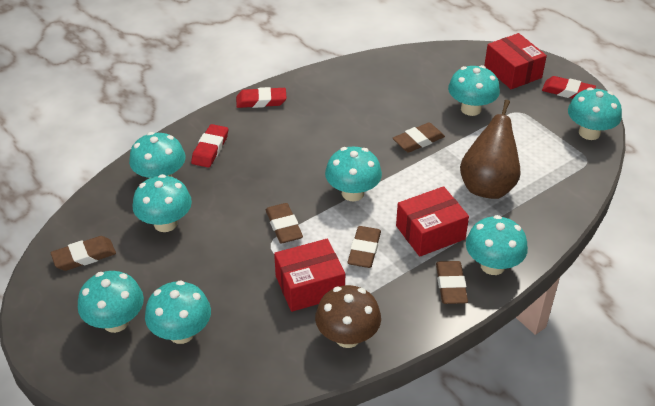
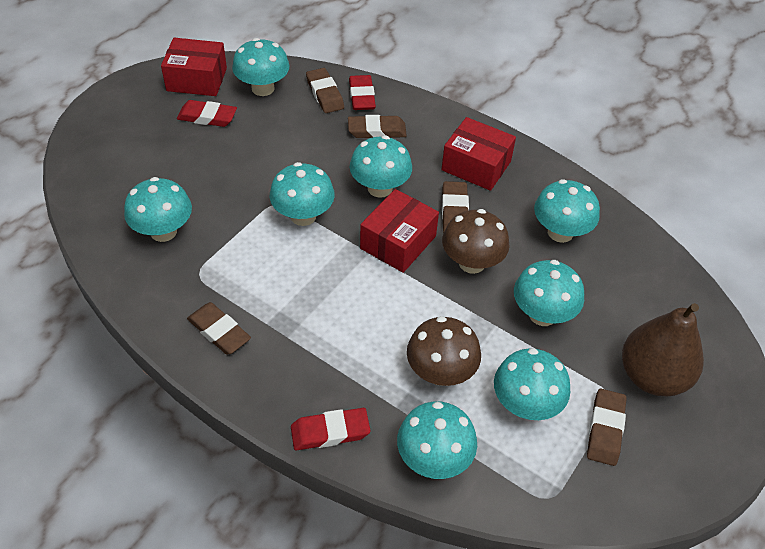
brown mushroom: 1 -> 2

